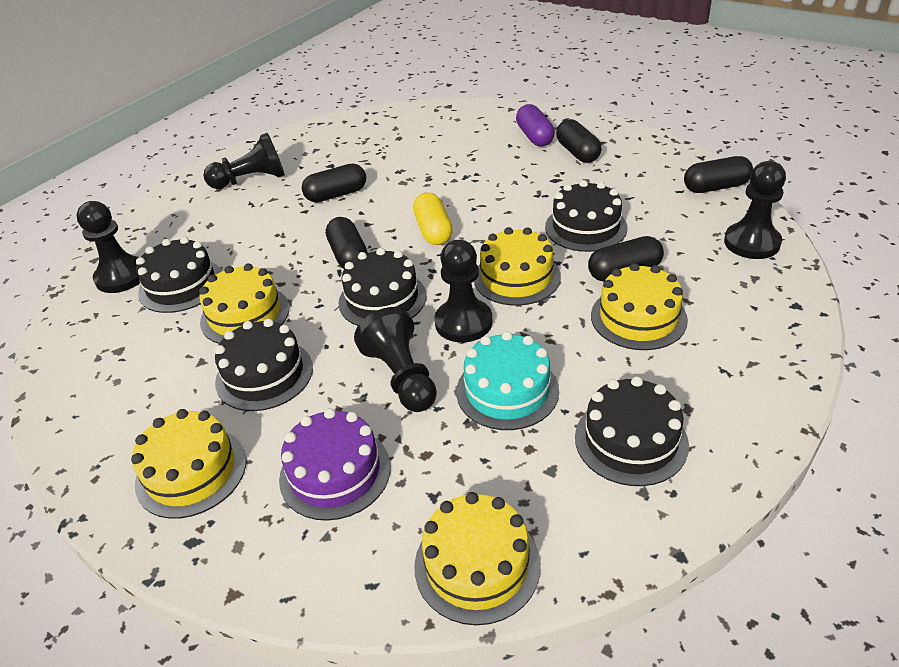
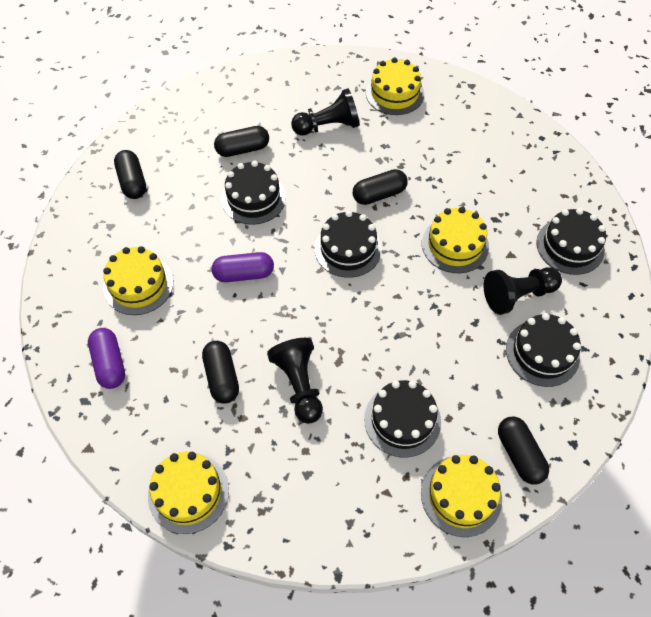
black pawn: 5 -> 3
purple cake: 1 -> 0
purple capsule: 1 -> 2
turquoise cake: 1 -> 0
yellow capsule: 1 -> 0

